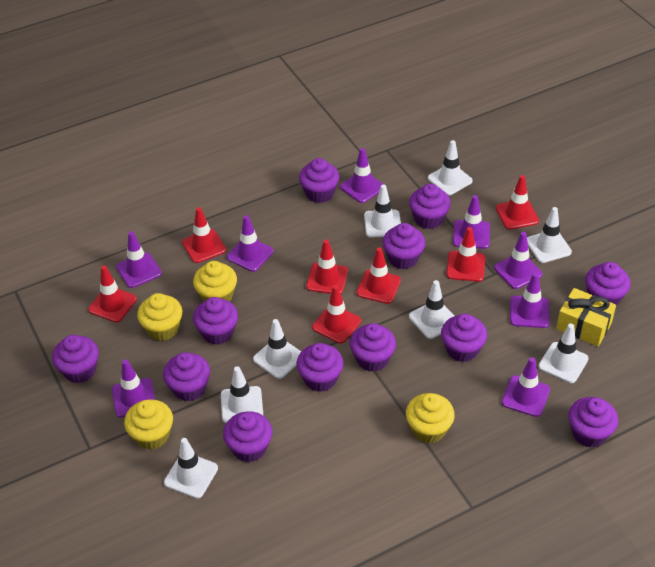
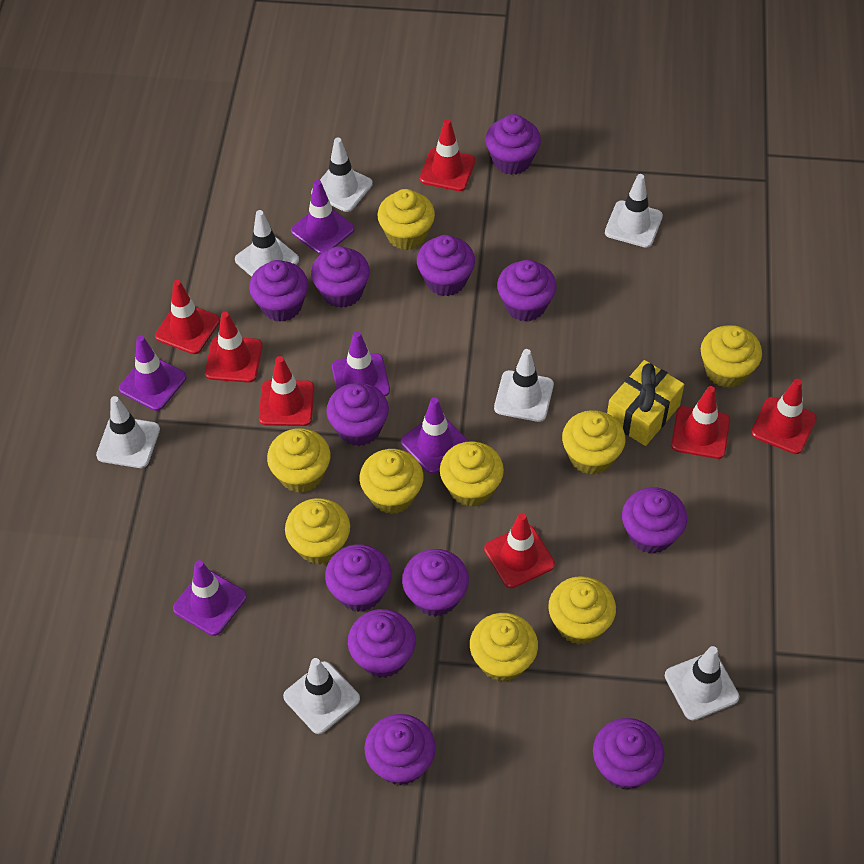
purple traffic cone: 8 -> 5
white traffic cone: 8 -> 7
yellow cupcake: 4 -> 9

